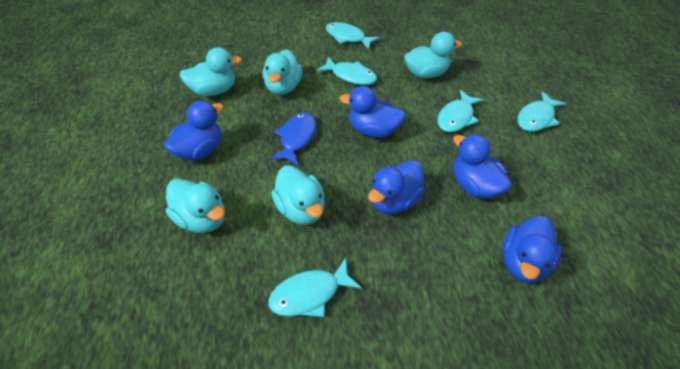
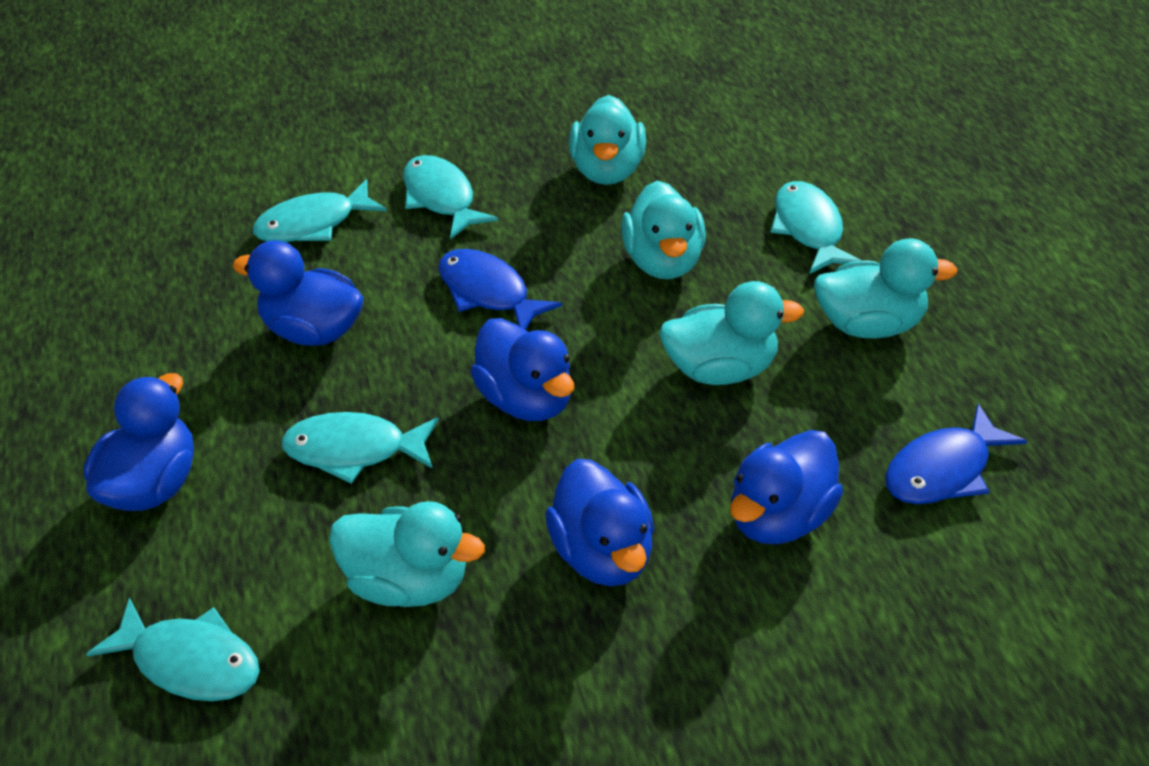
blue fish: 1 -> 2

